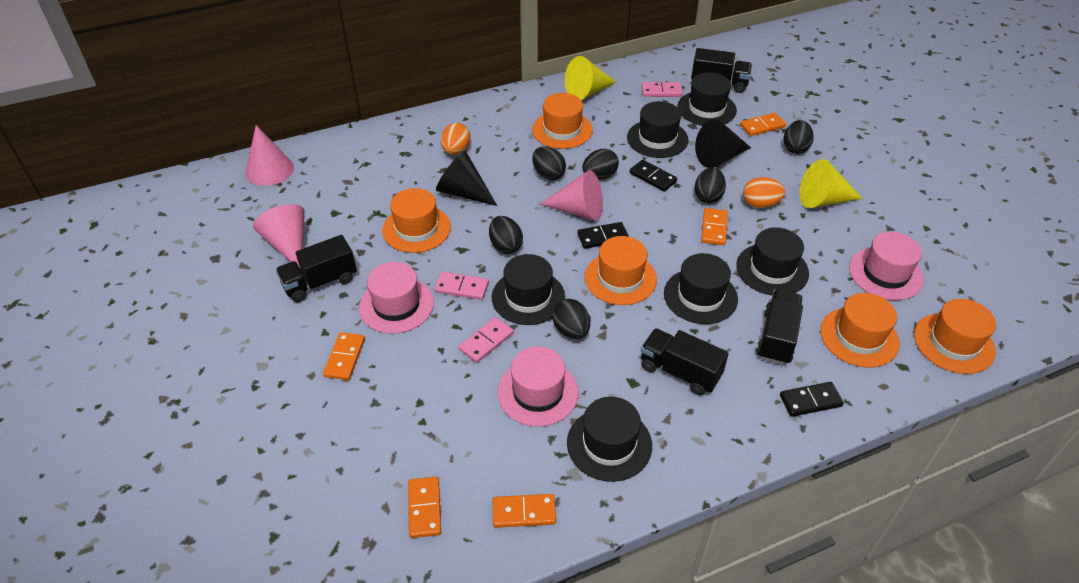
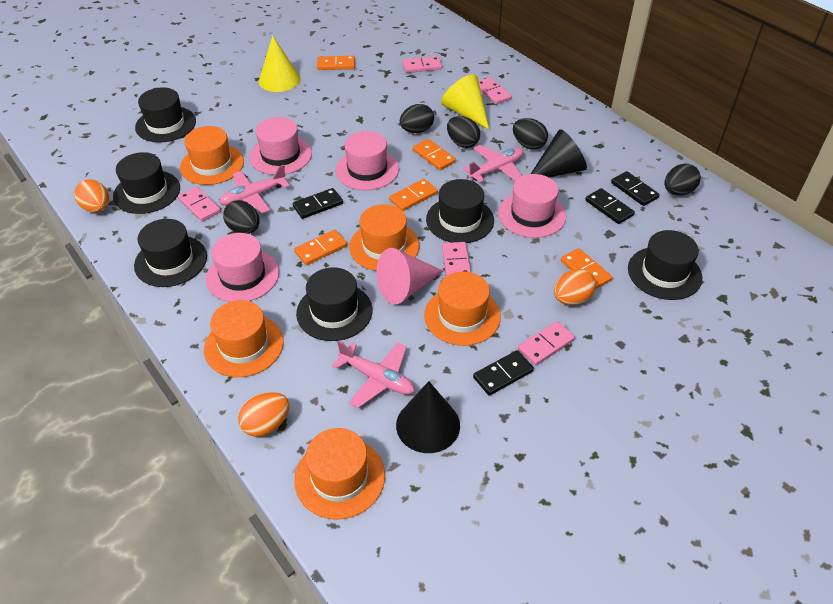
black domino: 3 -> 4
black egg: 6 -> 5
black truck: 4 -> 0
orange egg: 2 -> 3
pink cone: 3 -> 1
pink domino: 3 -> 5
pink hat: 3 -> 4
pink plane: 0 -> 3

